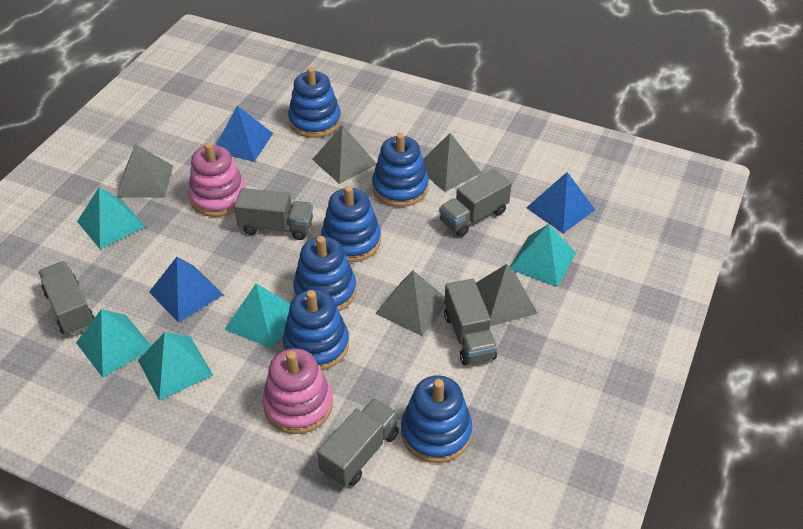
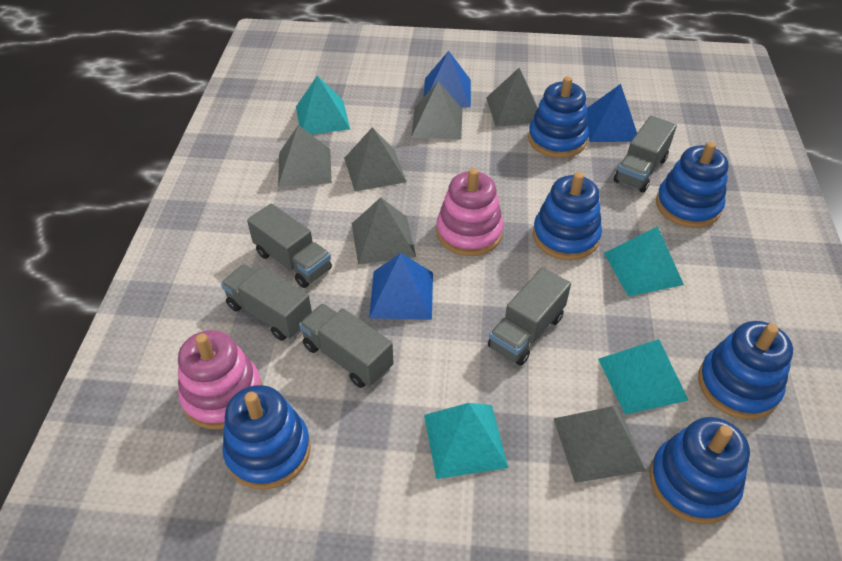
grey pyramid: 5 -> 6
turquoise pyramid: 5 -> 4

